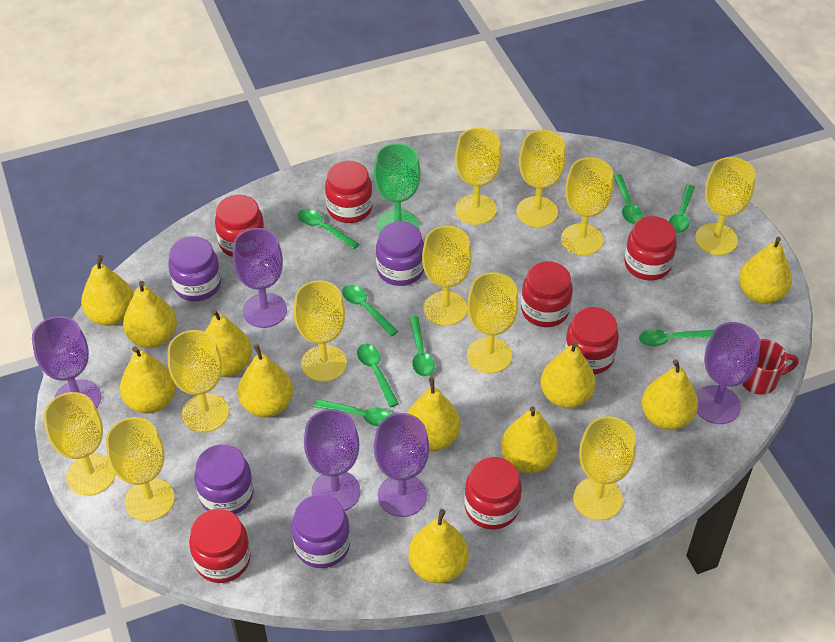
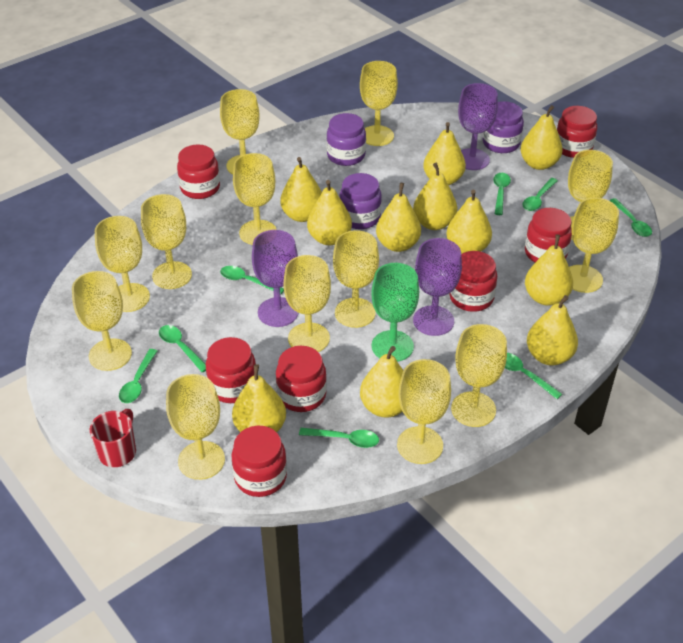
purple goblet: 5 -> 3
purple jar: 4 -> 3
yellow goblet: 11 -> 13

